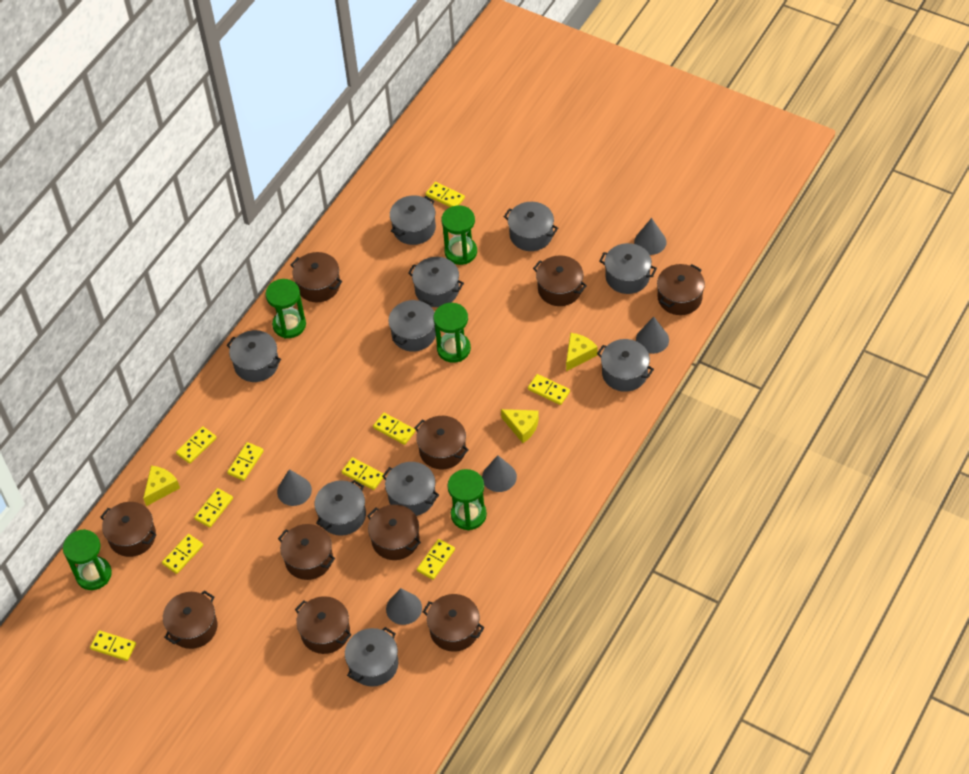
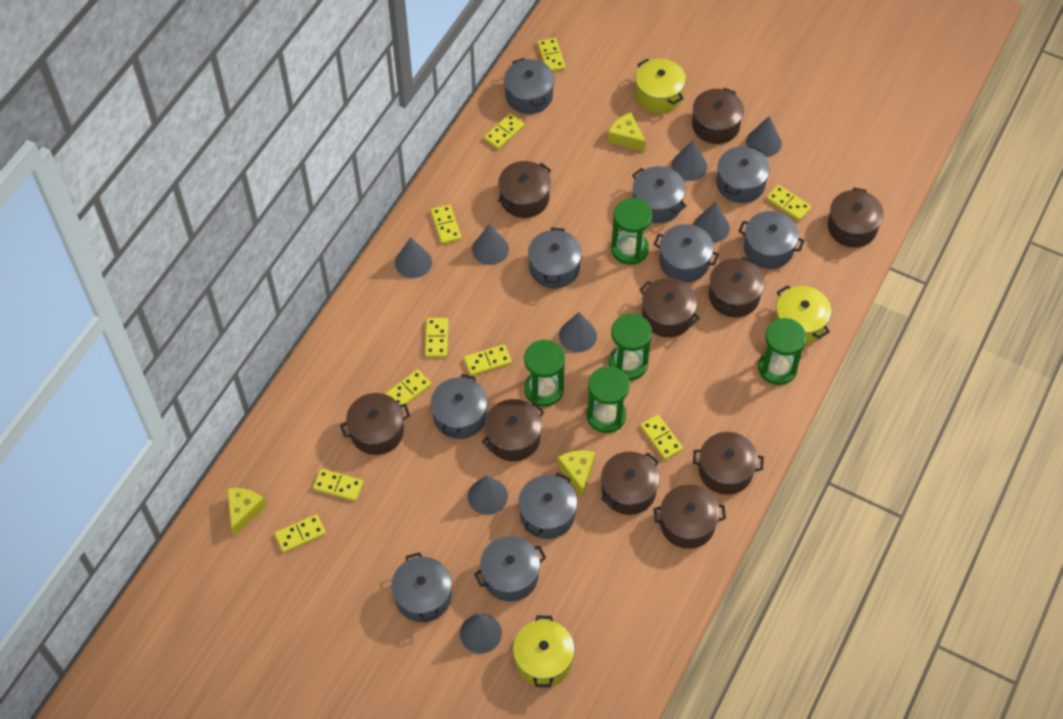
grey cone: 5 -> 8
yellow pot: 0 -> 3

